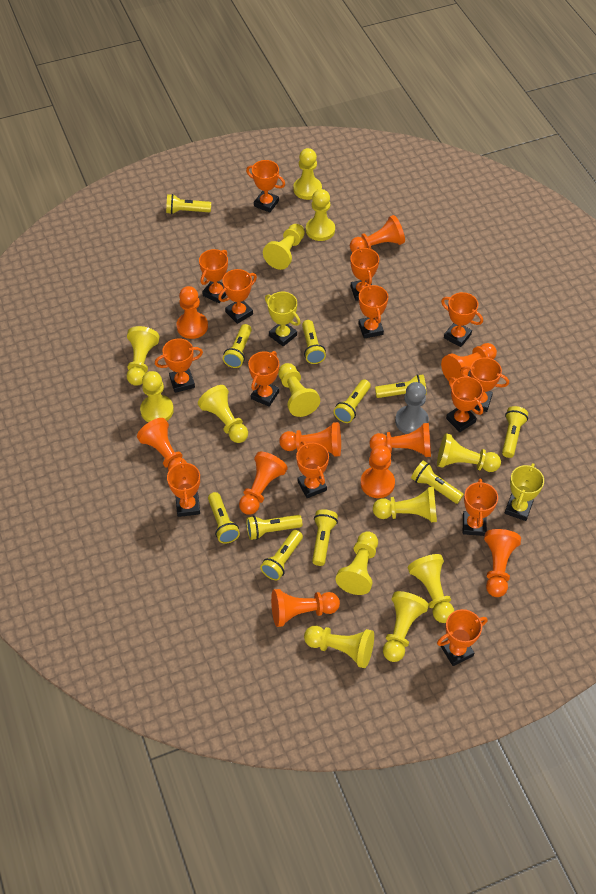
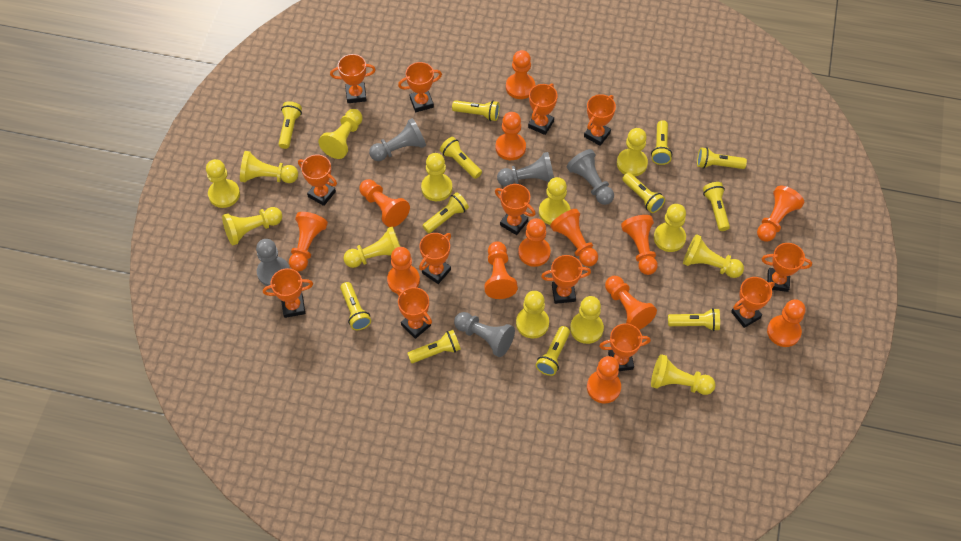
grey pawn: 1 -> 5
orange pawn: 10 -> 13
orange trophy: 14 -> 13
yellow flashlight: 11 -> 12
yellow trophy: 2 -> 0

